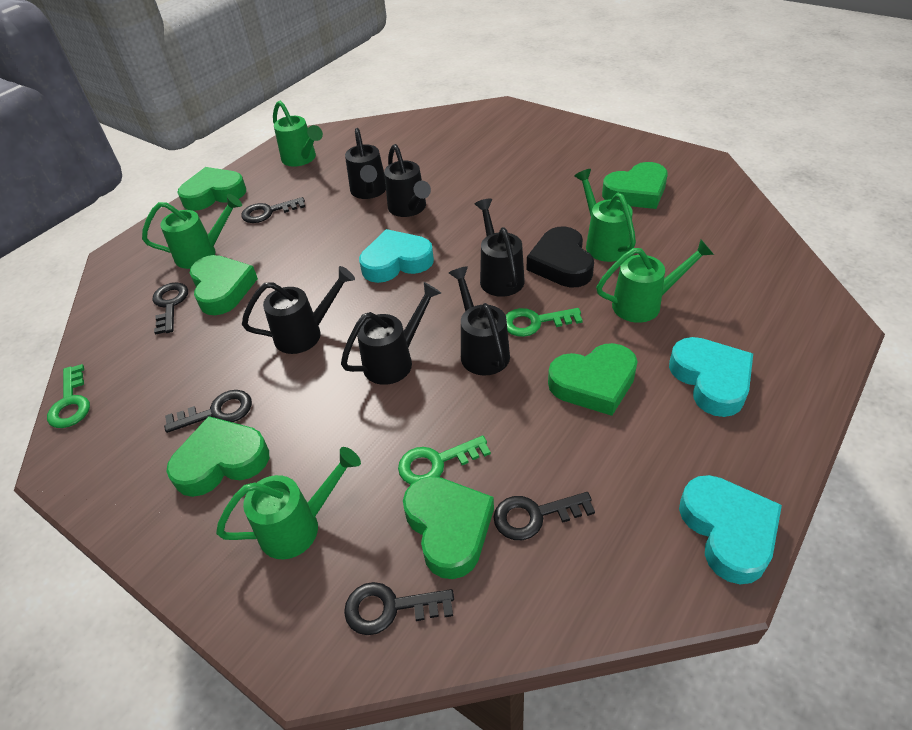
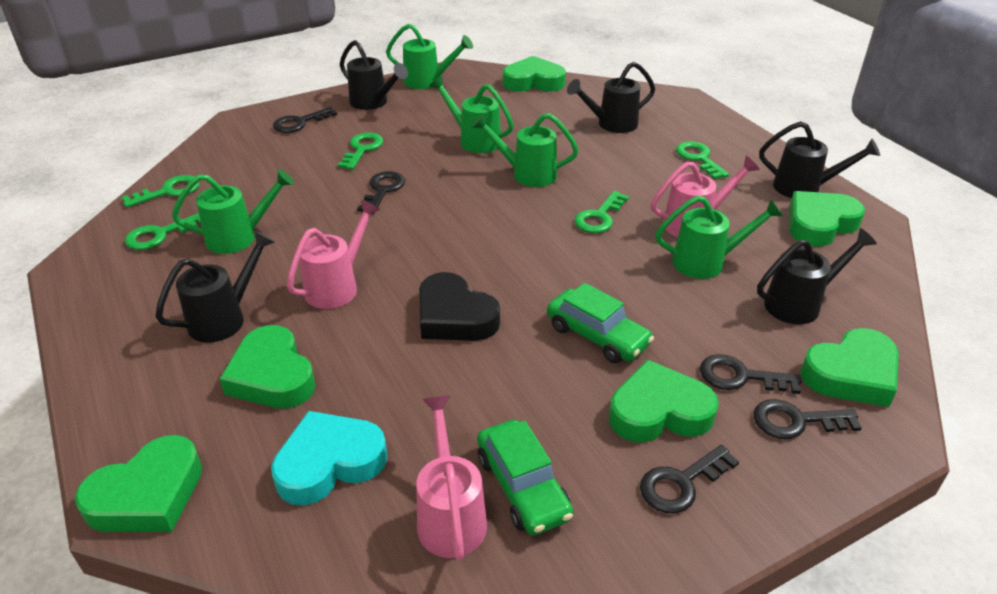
black watering can: 6 -> 5
green car: 0 -> 2
green key: 3 -> 5
pink watering can: 0 -> 3
turquoise heart: 3 -> 1

